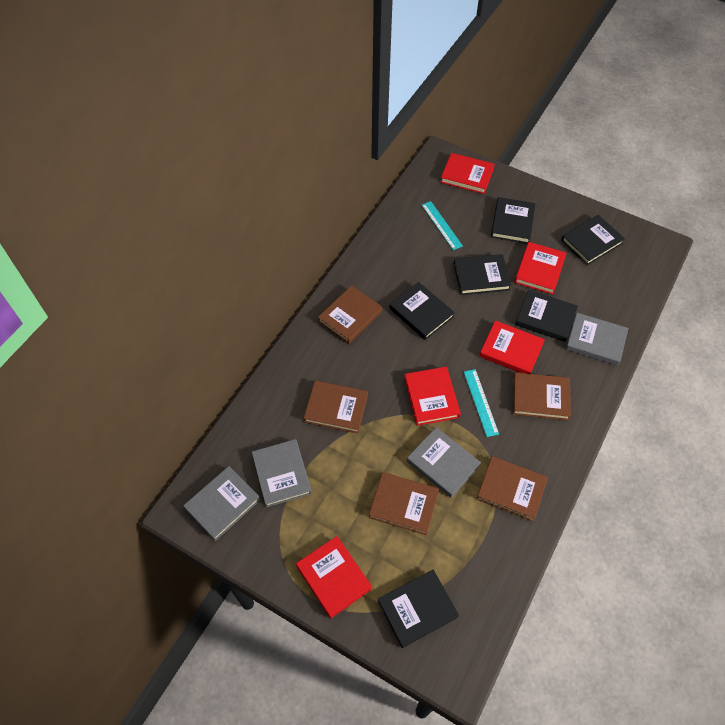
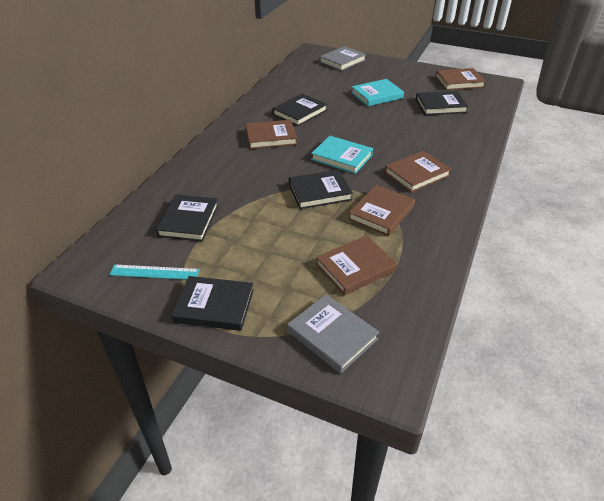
black book: 6 -> 5
grey book: 4 -> 2
red book: 5 -> 0
turquoise book: 0 -> 2
turquoise ruler: 2 -> 1

